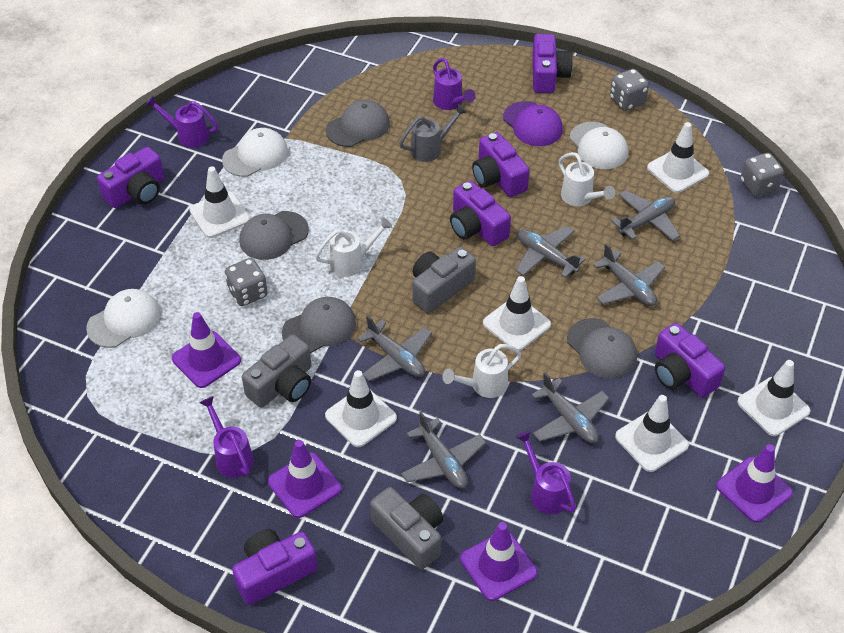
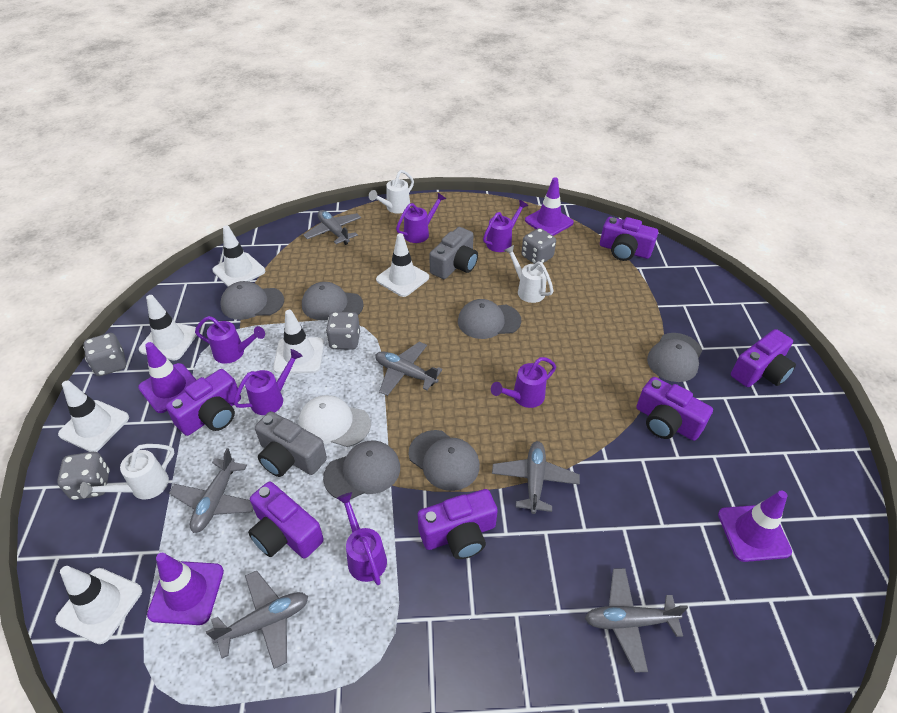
grey camera: 3 -> 2
grey cap: 4 -> 6
grey dice: 3 -> 4
grey watering can: 1 -> 0
purple cap: 1 -> 0
purple watering can: 4 -> 6
white cap: 3 -> 1

